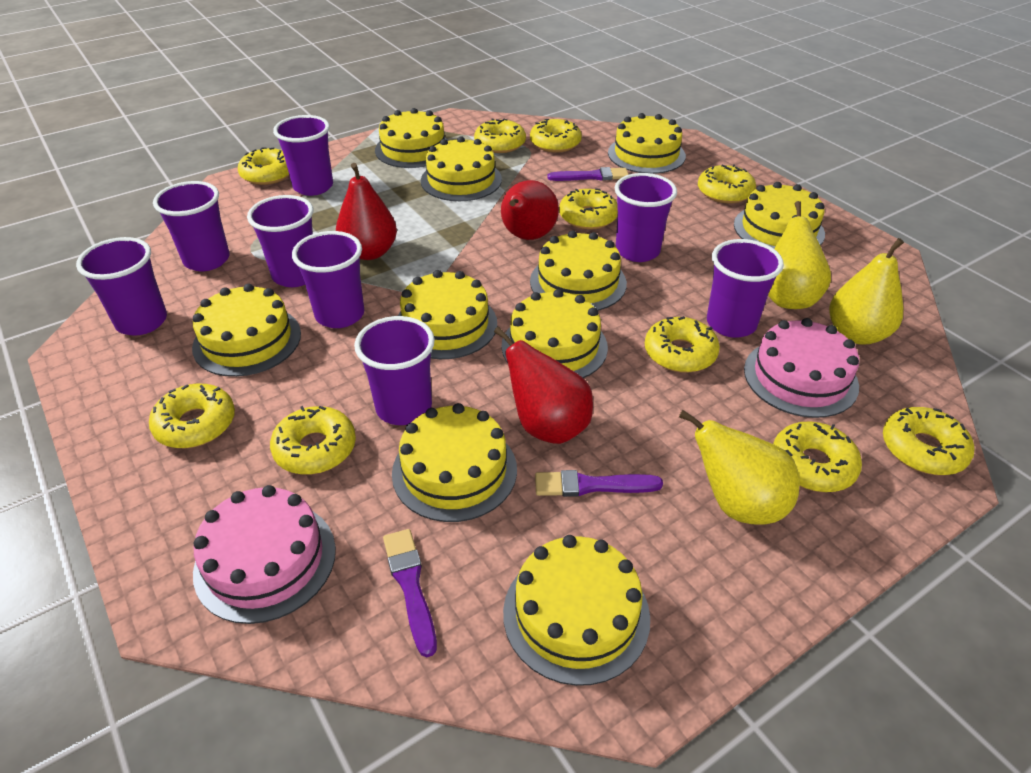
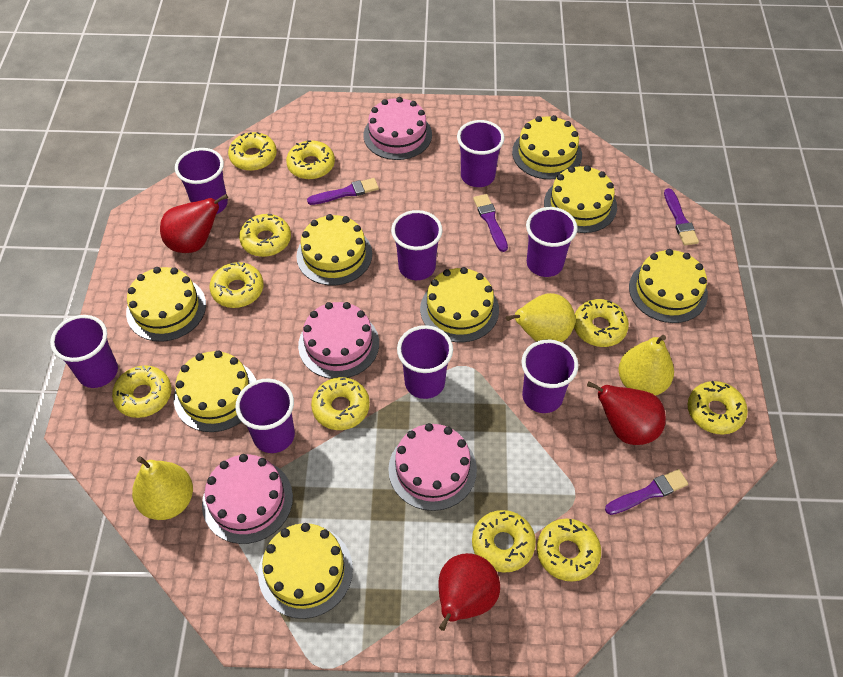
pink cake: 2 -> 4
purple brush: 3 -> 4
yellow cake: 10 -> 8

